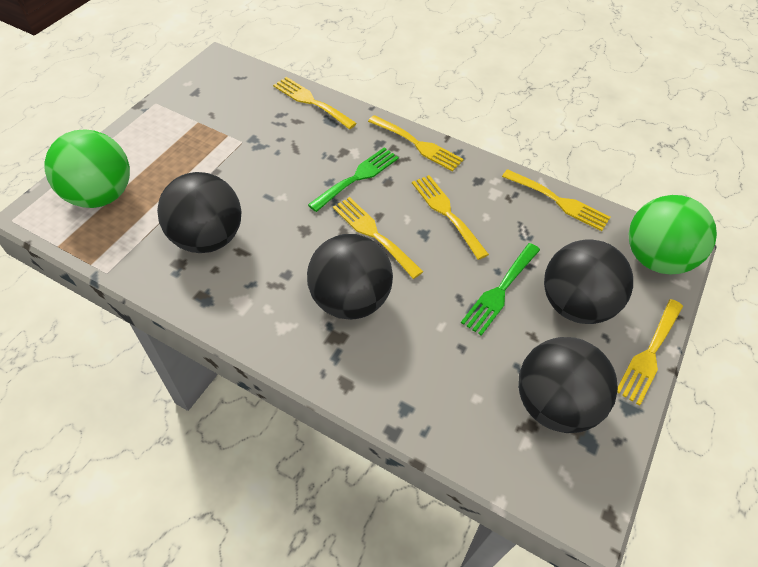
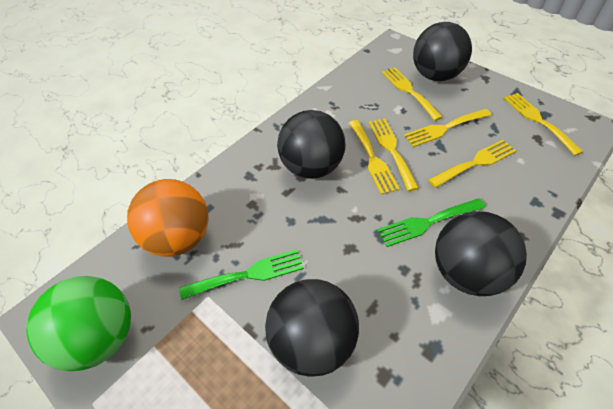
green ball: 2 -> 1
orange ball: 0 -> 1

